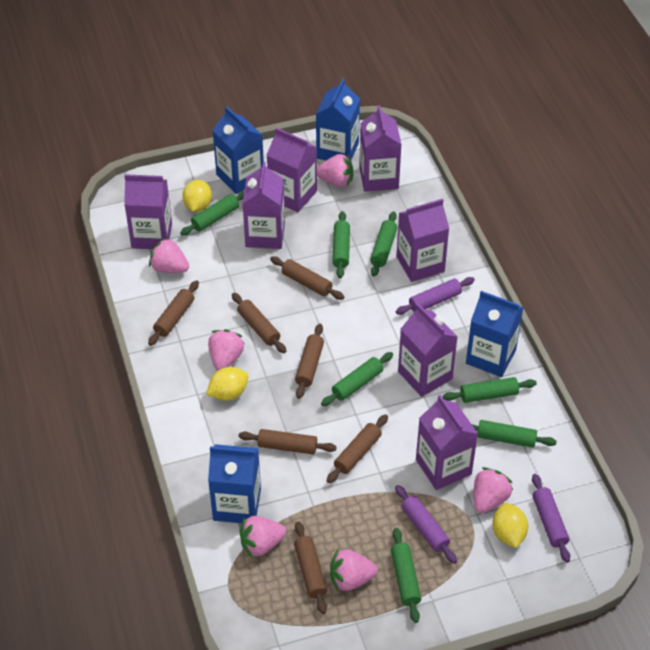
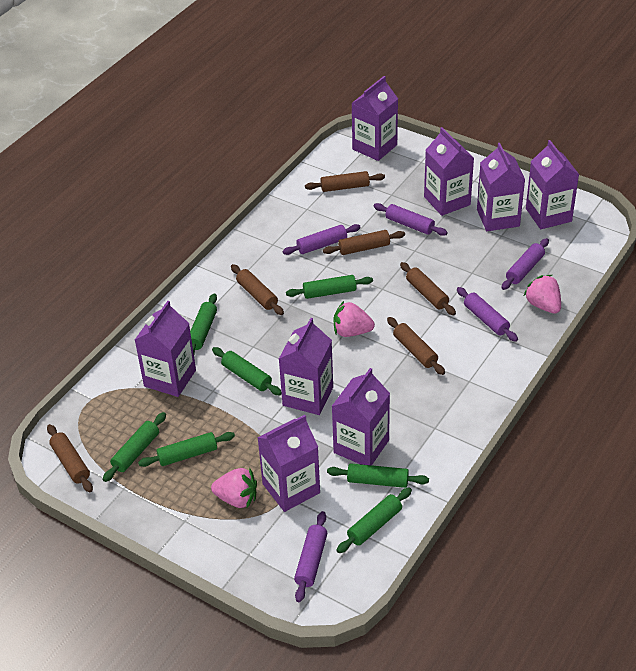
blue carton: 4 -> 0
brown rolling pin: 7 -> 6
pink strawberry: 6 -> 3
purple carton: 7 -> 8
purple rolling pin: 3 -> 5
yellow lemon: 3 -> 0

